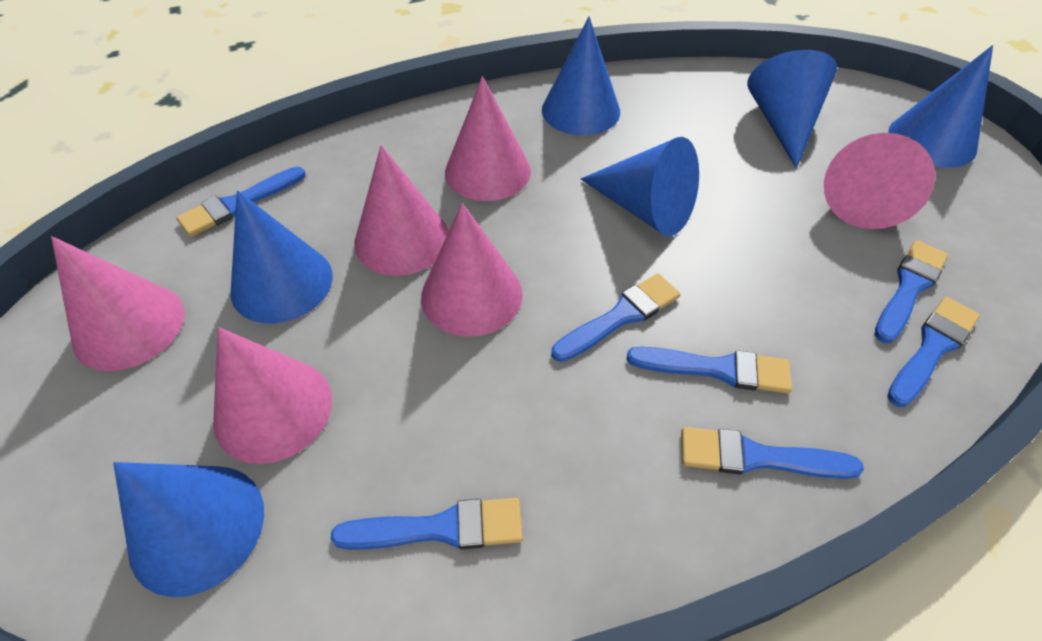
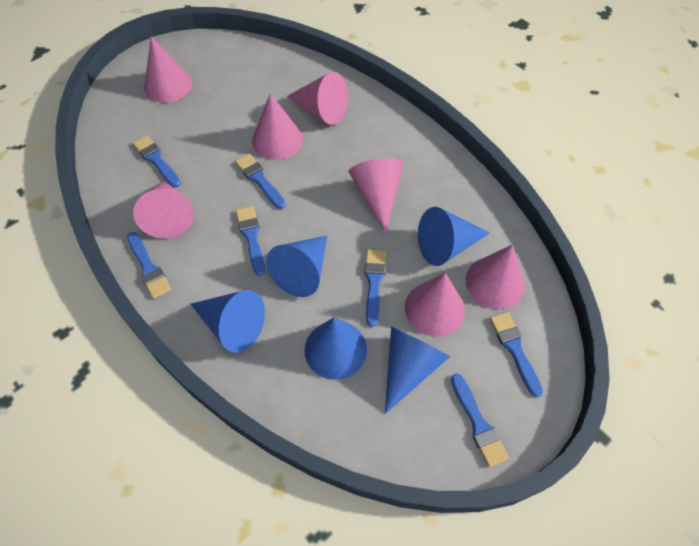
blue cone: 6 -> 5
pink cone: 6 -> 7

